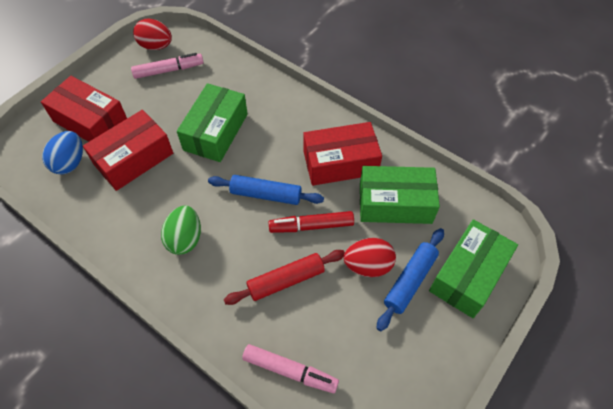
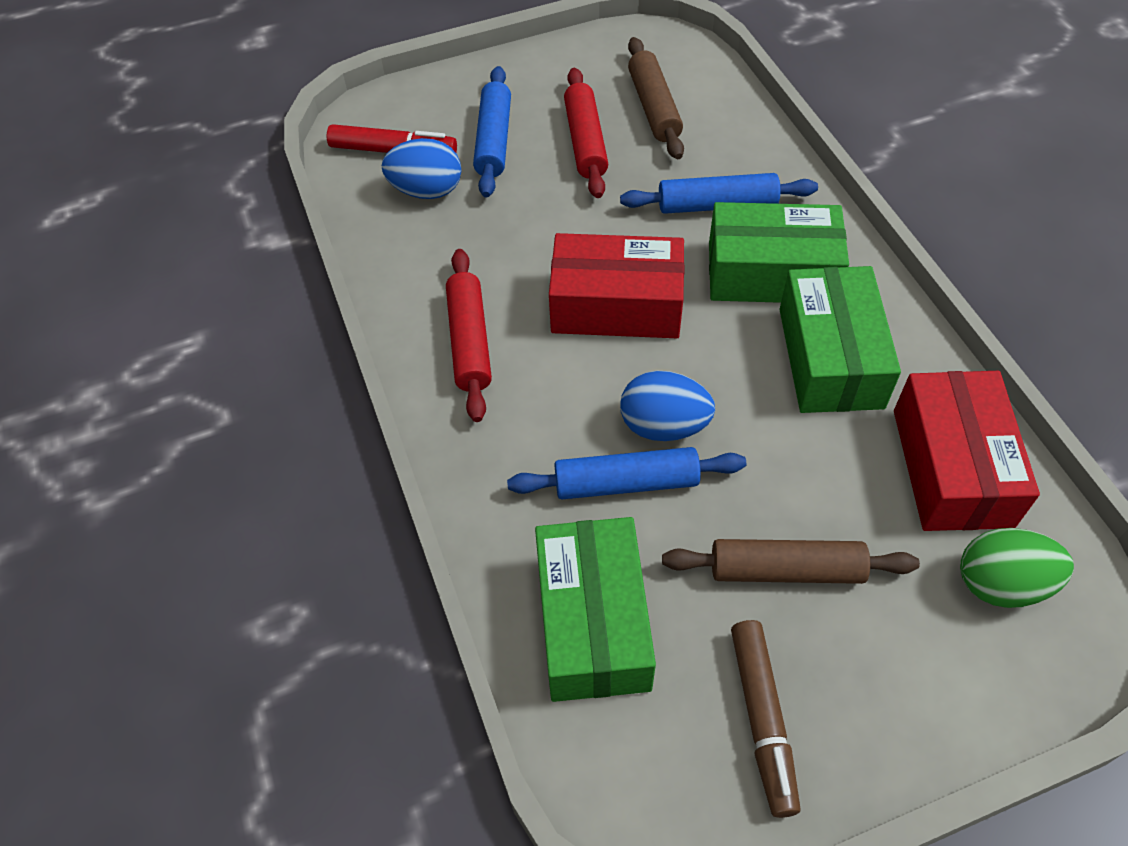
blue egg: 1 -> 2
blue rolling pin: 2 -> 3
brown marker: 0 -> 1
brown rolling pin: 0 -> 2
pink marker: 2 -> 0
red box: 3 -> 2
red egg: 2 -> 0
red rolling pin: 1 -> 2

